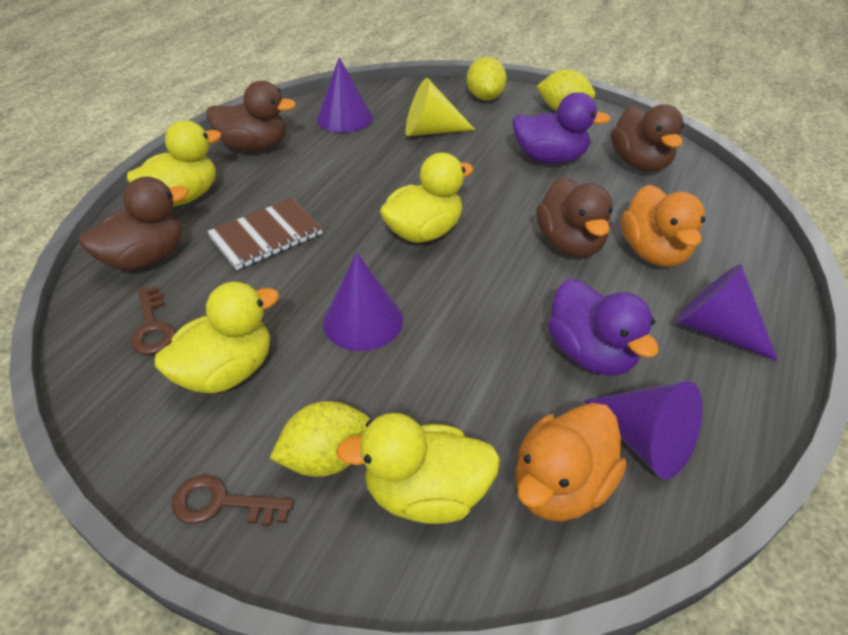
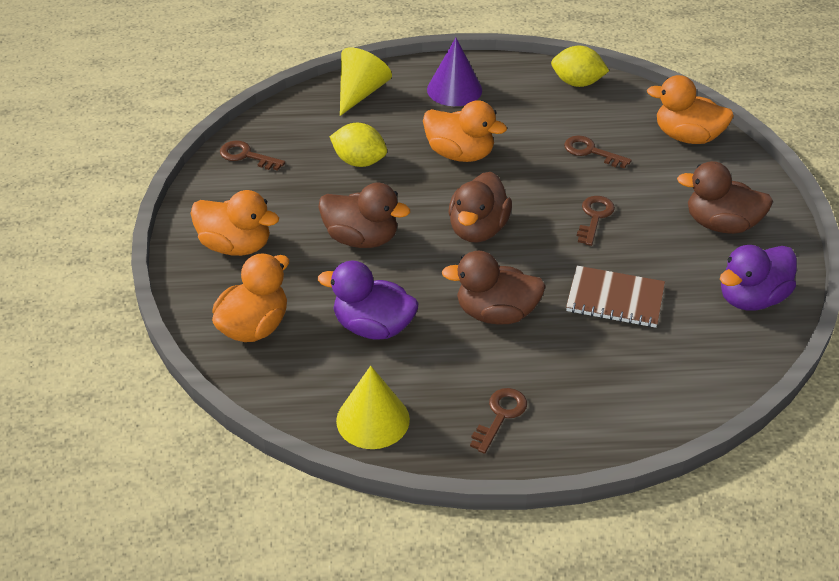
brown key: 2 -> 4
orange duck: 2 -> 4
purple cone: 4 -> 1
yellow cone: 1 -> 2
yellow duck: 4 -> 0
yellow lemon: 3 -> 2

